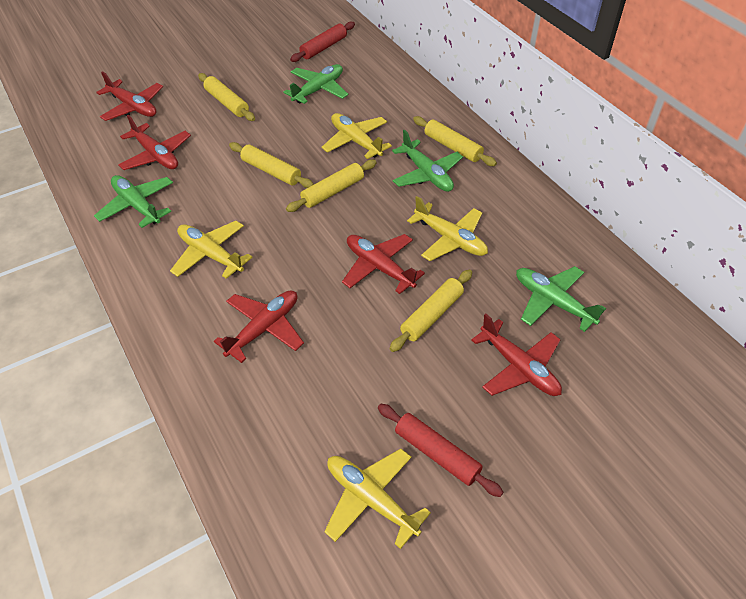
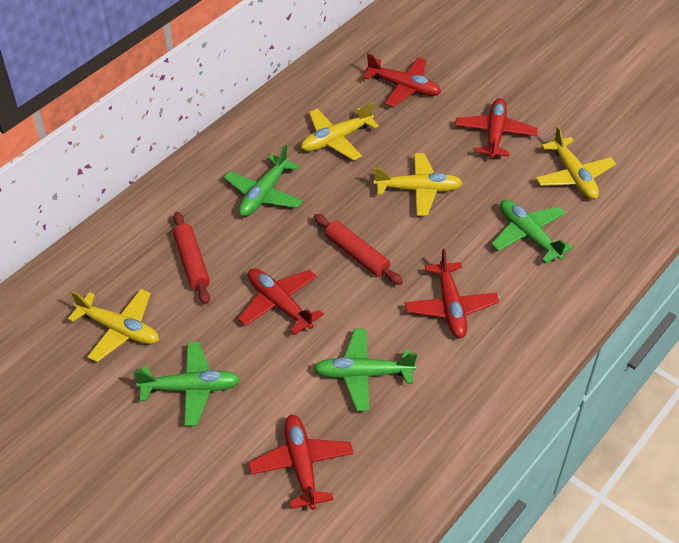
yellow rolling pin: 5 -> 0

